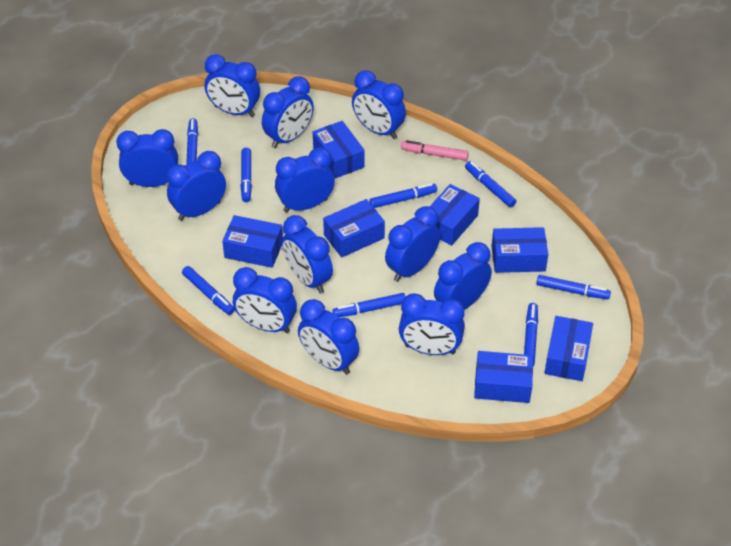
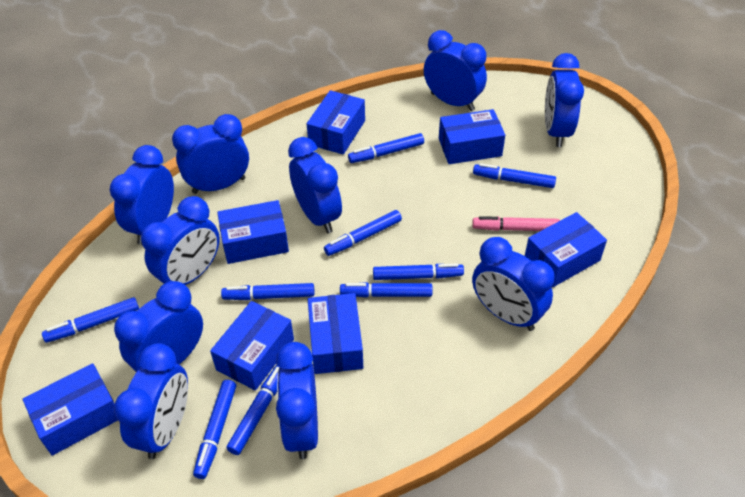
blue clock: 12 -> 10
blue marker: 8 -> 9

